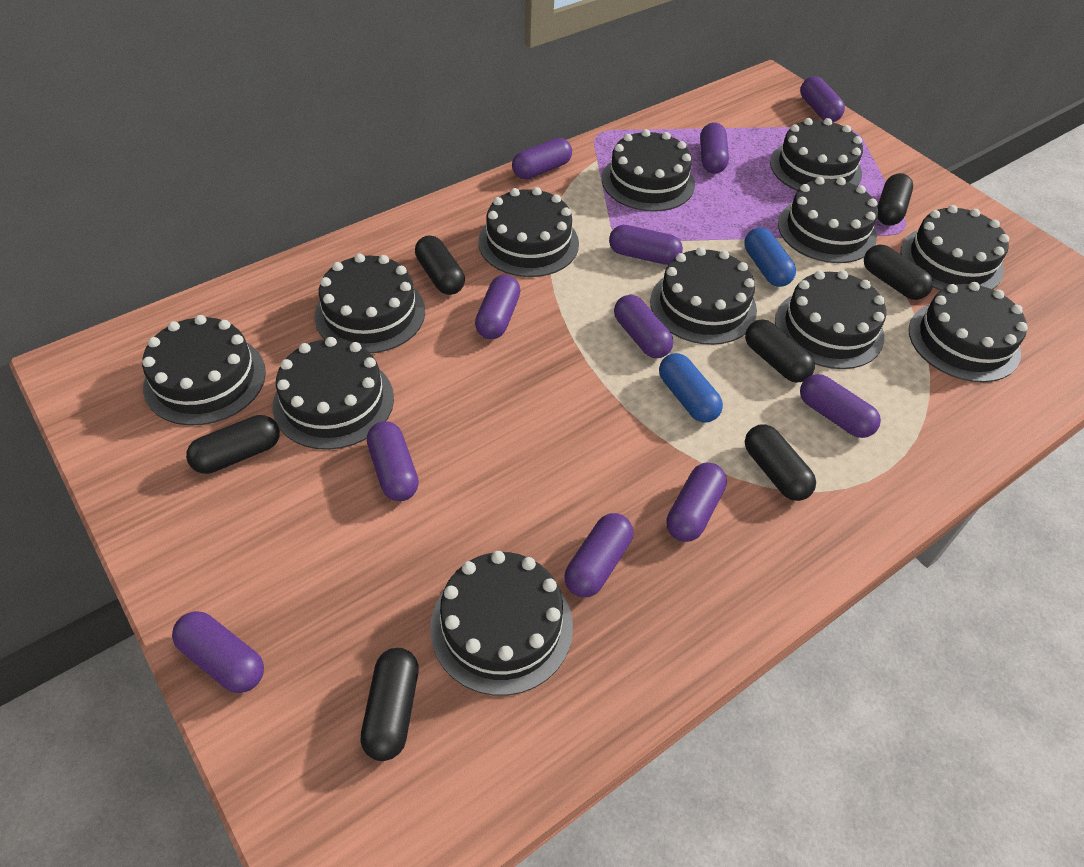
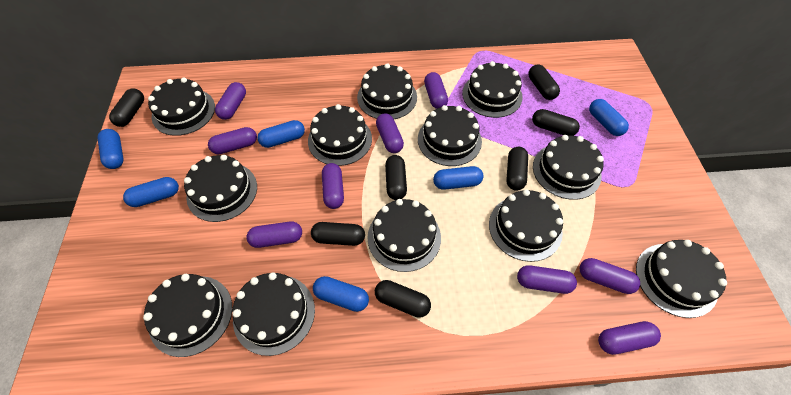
blue capsule: 2 -> 6
purple capsule: 11 -> 9

